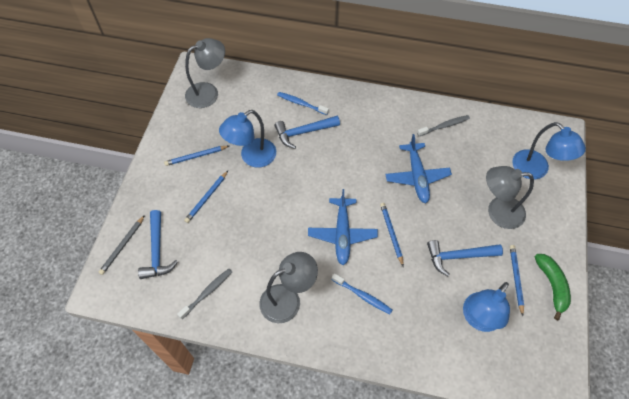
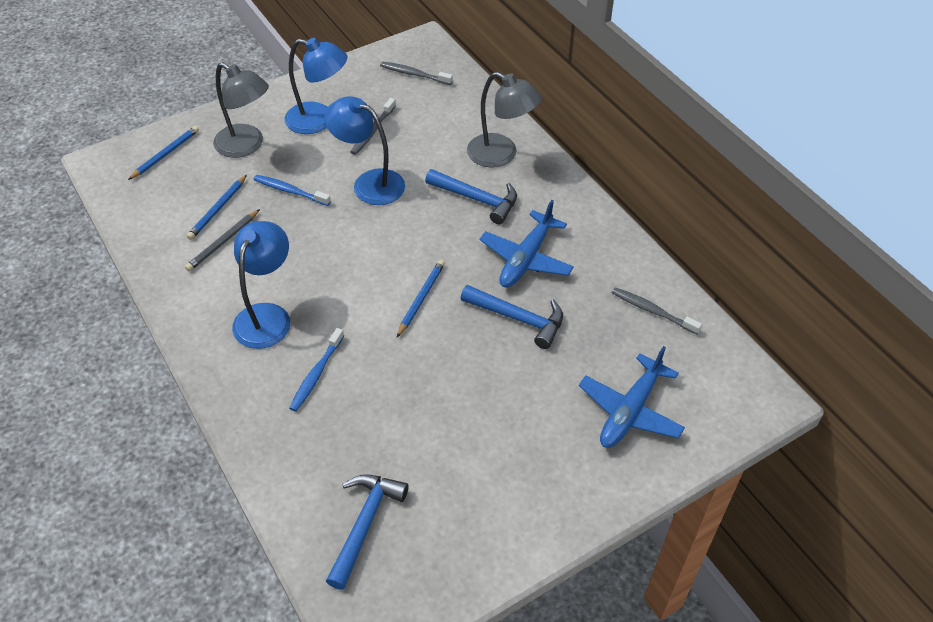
blue pencil: 4 -> 3
green banana: 1 -> 0
grey lamp: 3 -> 2
grey toothbrush: 2 -> 3

